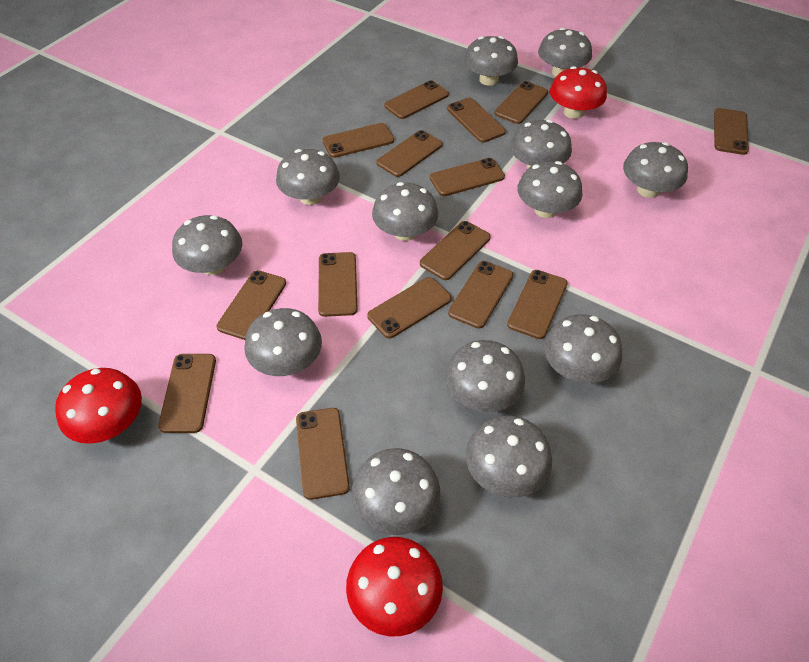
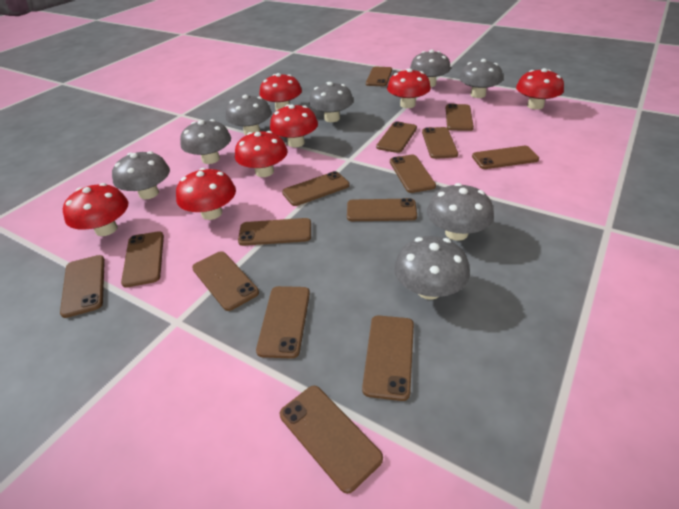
grey mushroom: 13 -> 8
red mushroom: 3 -> 7

